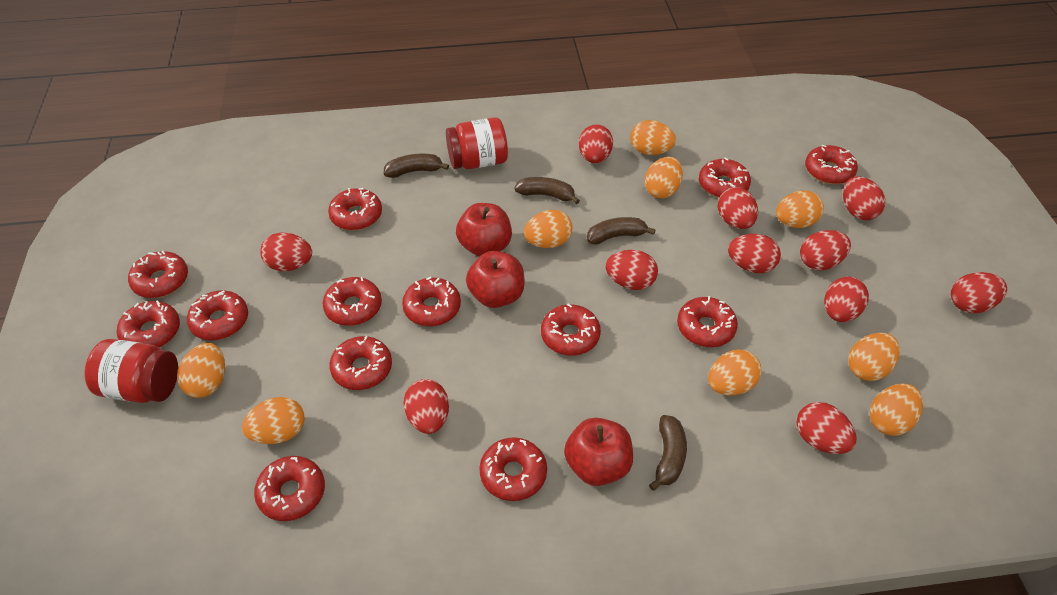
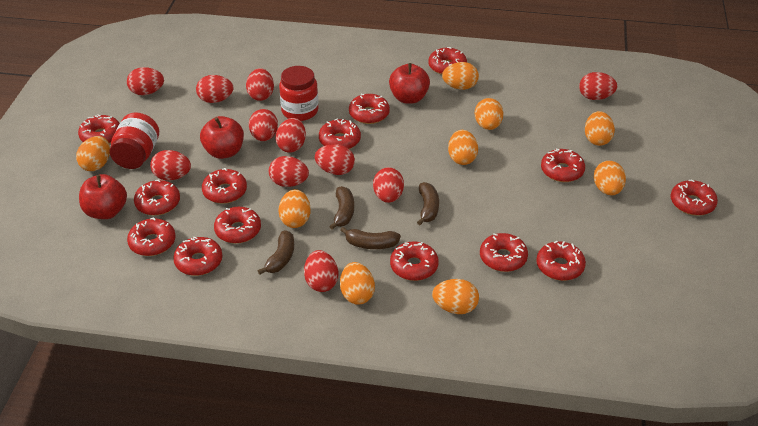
red donut: 13 -> 14

